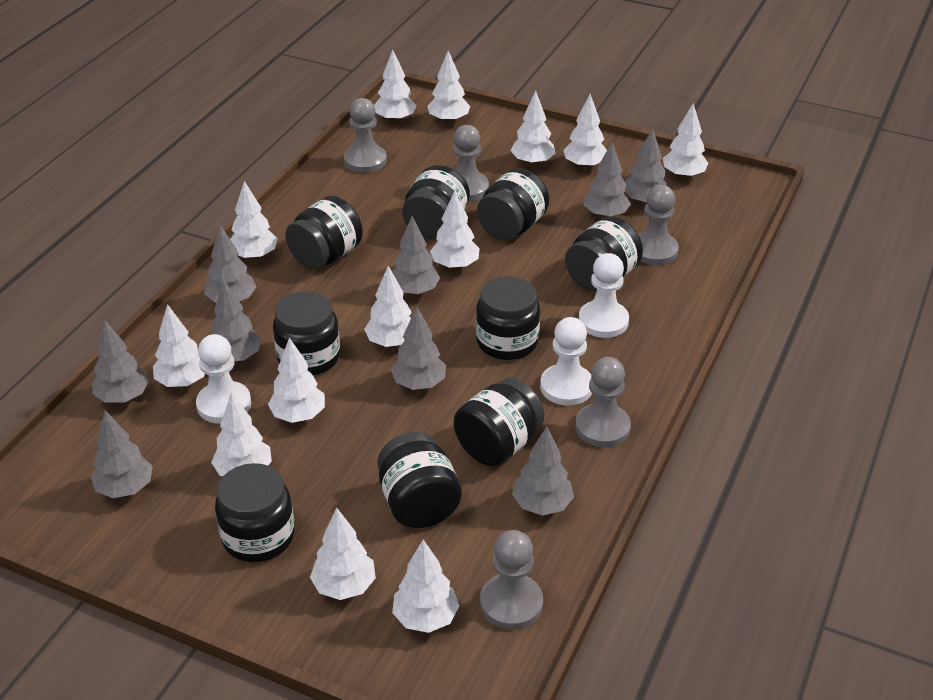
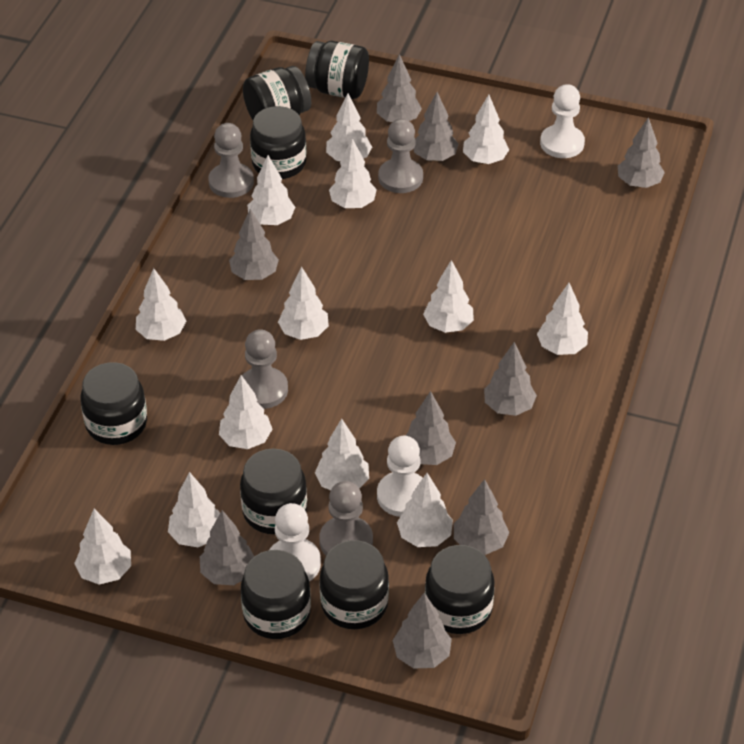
black jar: 9 -> 8
grey pawn: 5 -> 4

